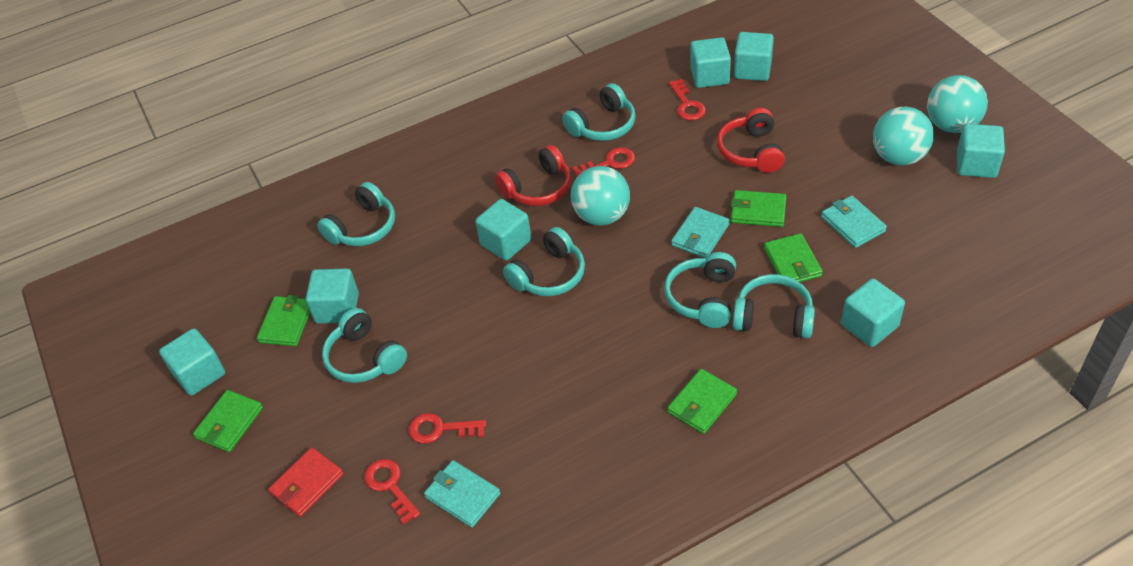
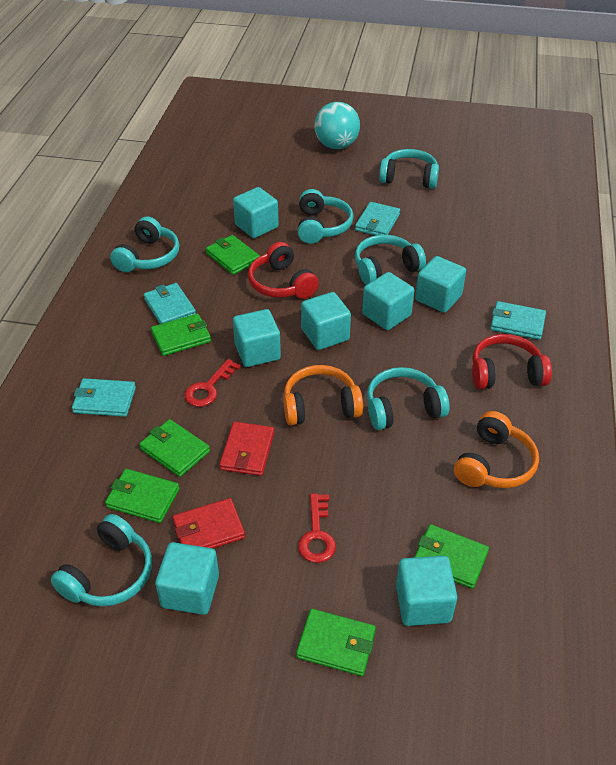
green wallet: 5 -> 6
orange headphones: 0 -> 2
red key: 4 -> 2
red wallet: 1 -> 2
turquoise ball: 3 -> 1
turquoise wallet: 3 -> 4

